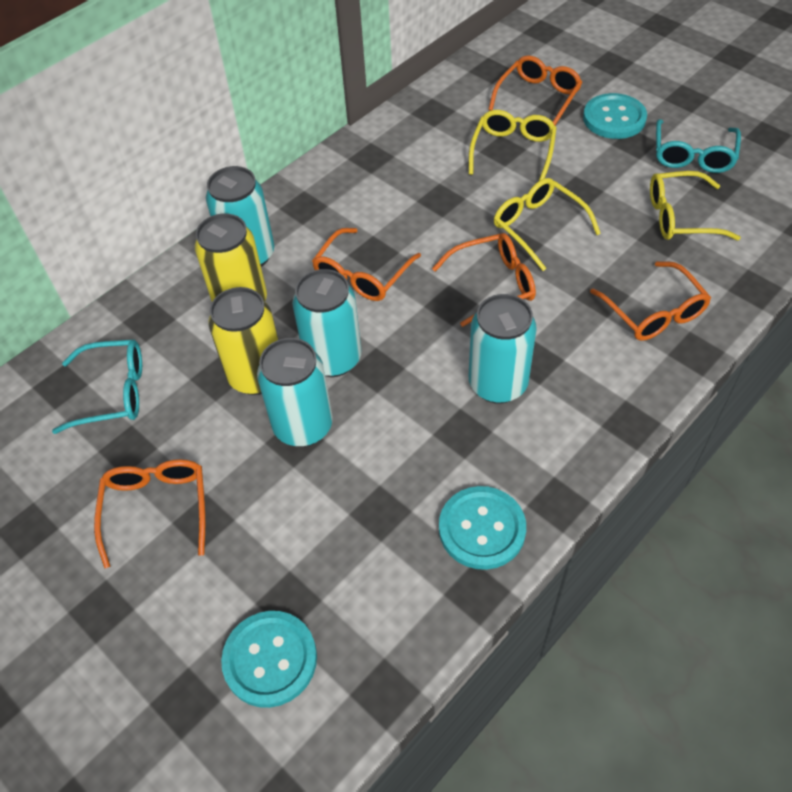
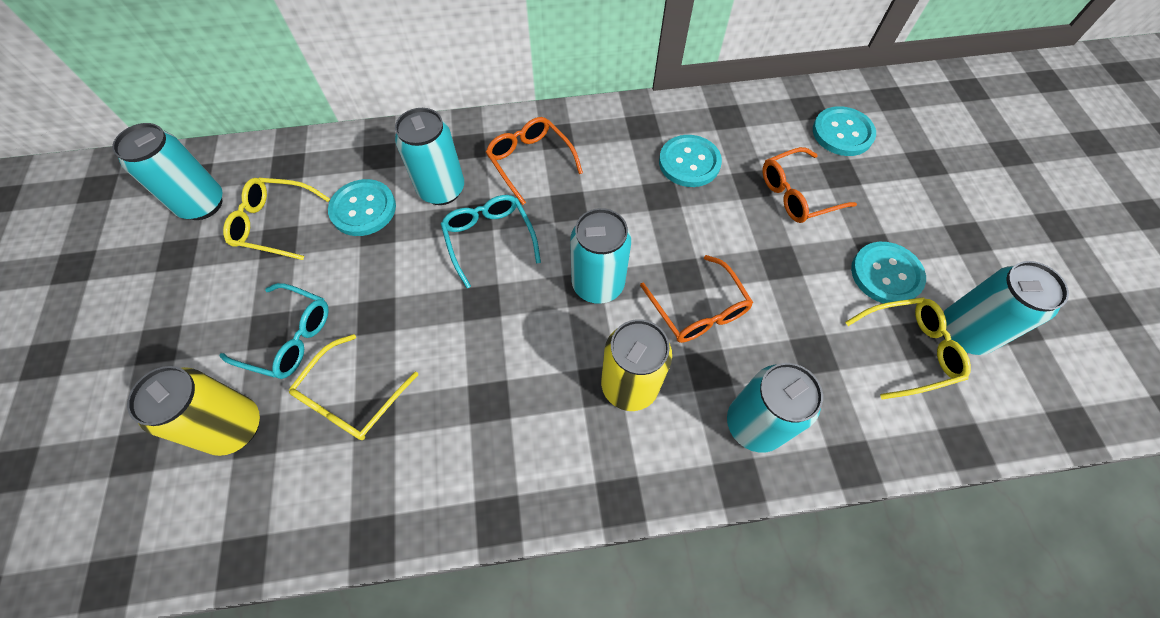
orange glasses: 5 -> 3
turquoise button: 3 -> 4
turquoise can: 4 -> 5

